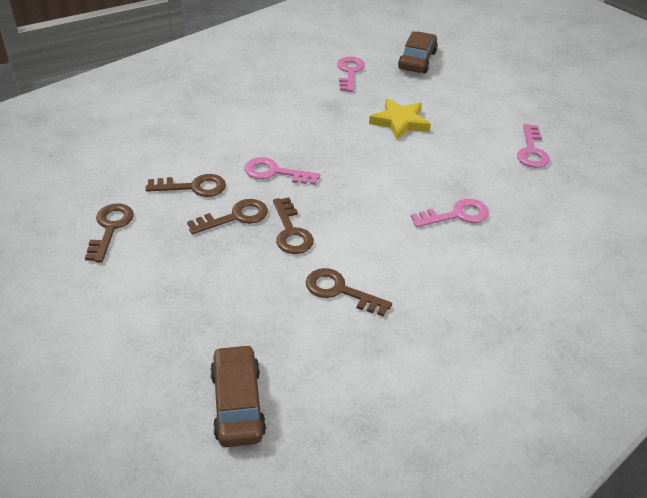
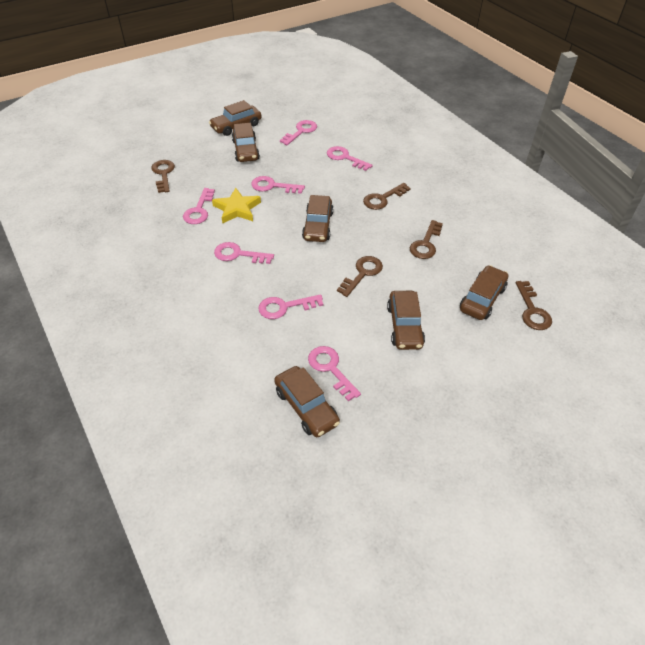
brown car: 2 -> 6
pink key: 4 -> 7

